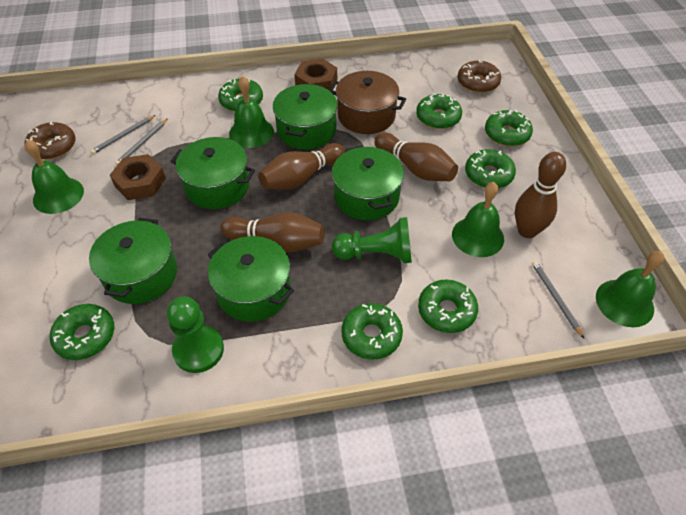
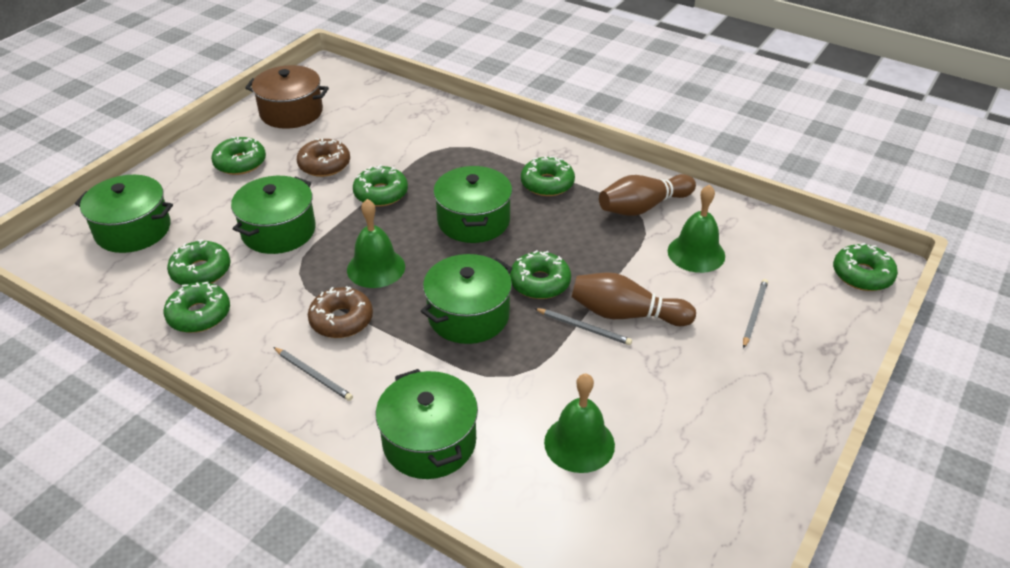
brown bowling pin: 4 -> 2
brown nut: 2 -> 0
green bell: 4 -> 3
green pawn: 2 -> 0

